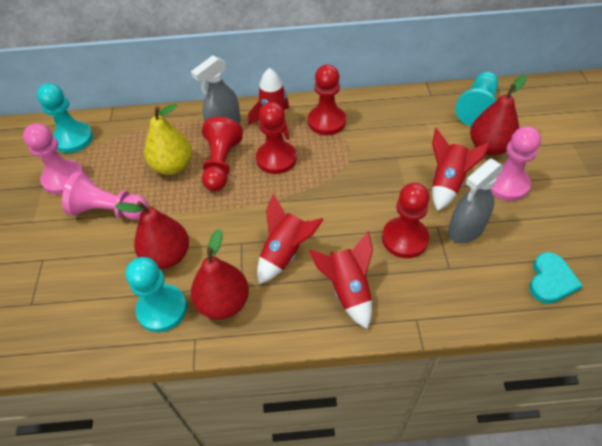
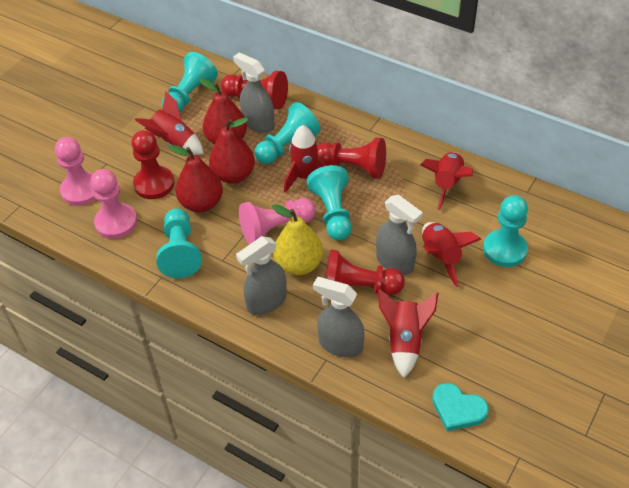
grey spray bottle: 2 -> 4
red rocket: 4 -> 5
turquoise pawn: 3 -> 5

